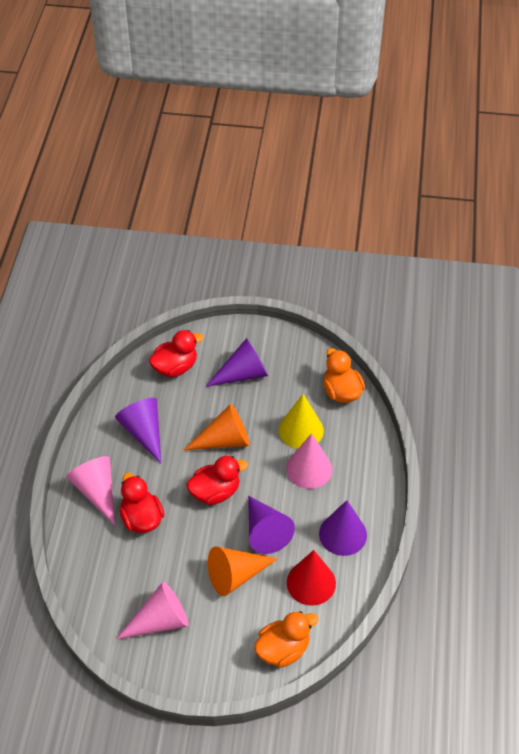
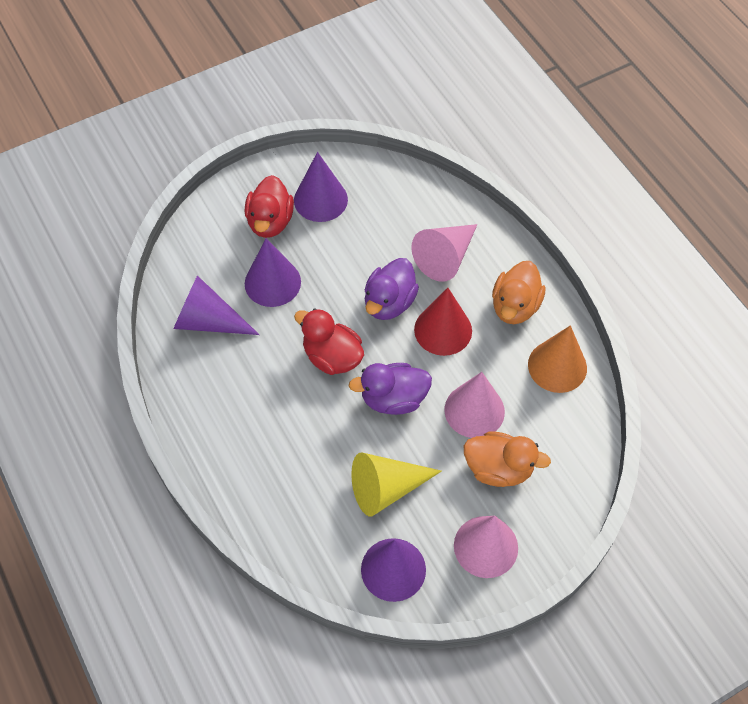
orange cone: 2 -> 1
purple duck: 0 -> 2
red duck: 3 -> 2

